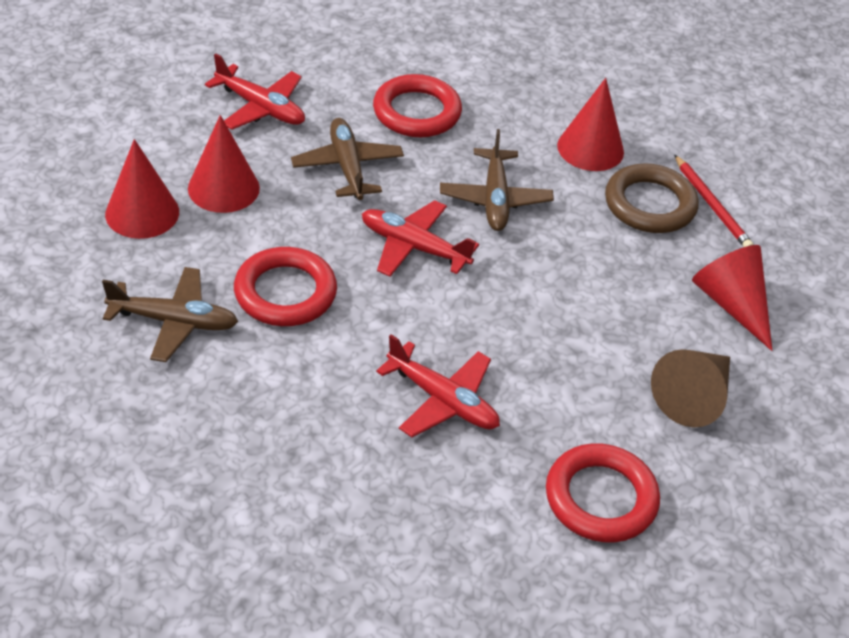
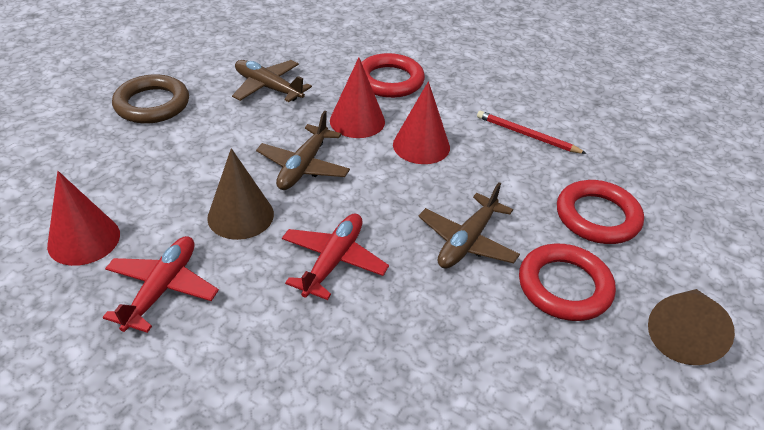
brown cone: 1 -> 2
red cone: 4 -> 3
red plane: 3 -> 2

